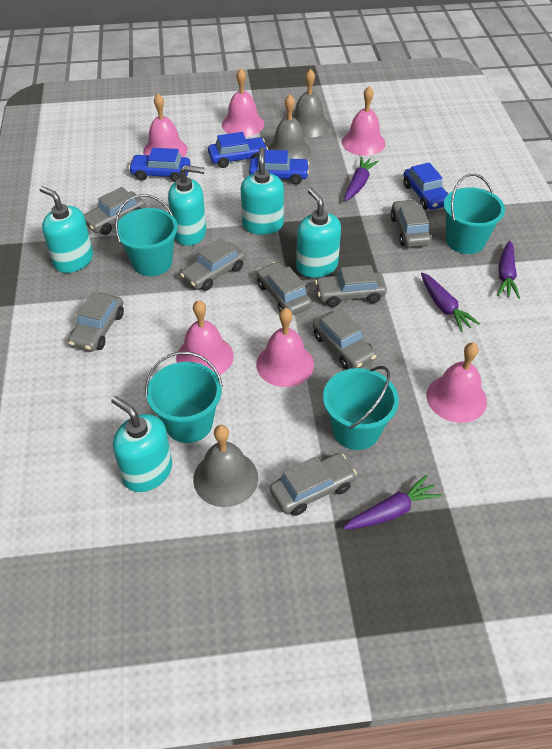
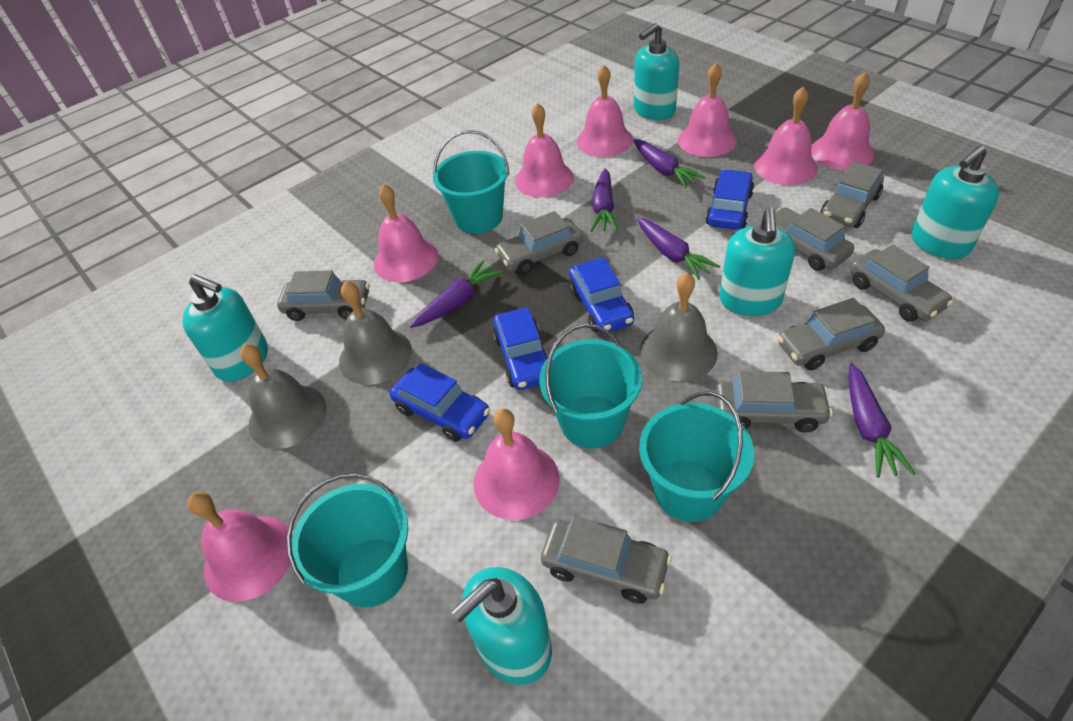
pink bell: 6 -> 8
purple carrot: 4 -> 5

